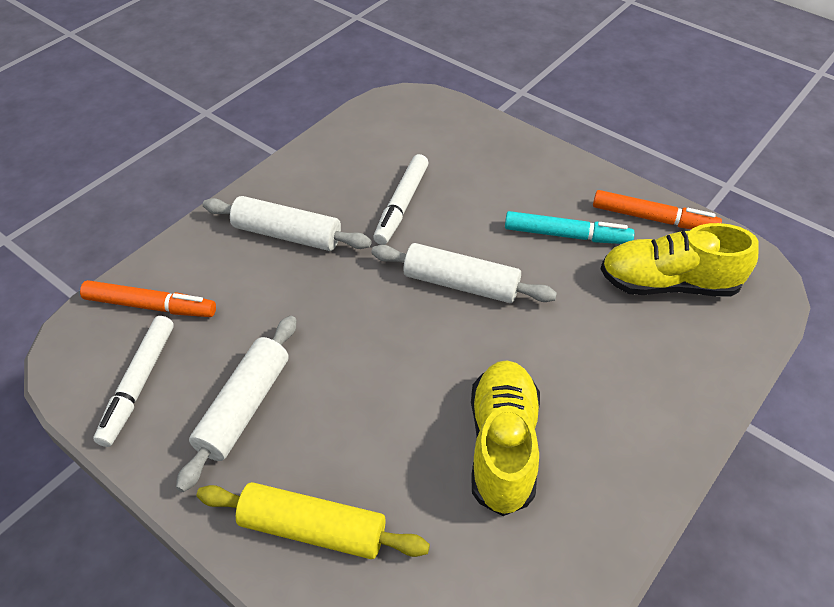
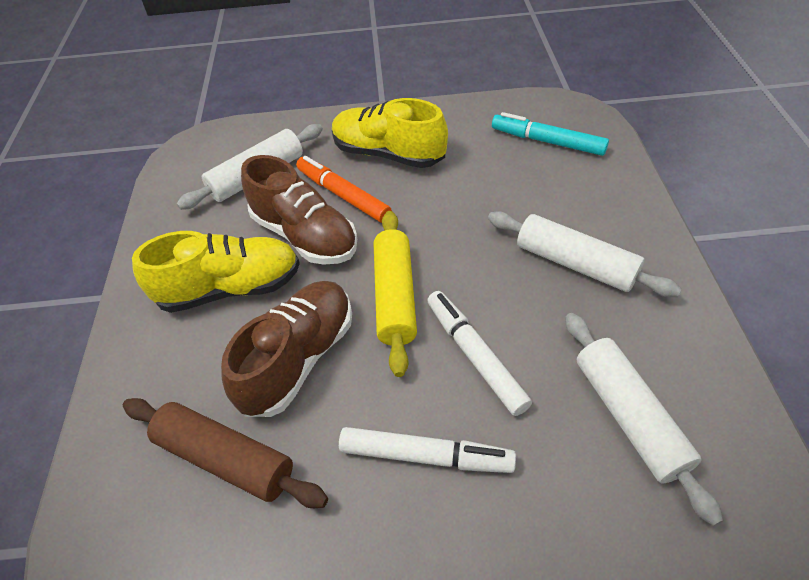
brown rolling pin: 0 -> 1
brown shoe: 0 -> 2
orange marker: 2 -> 1

